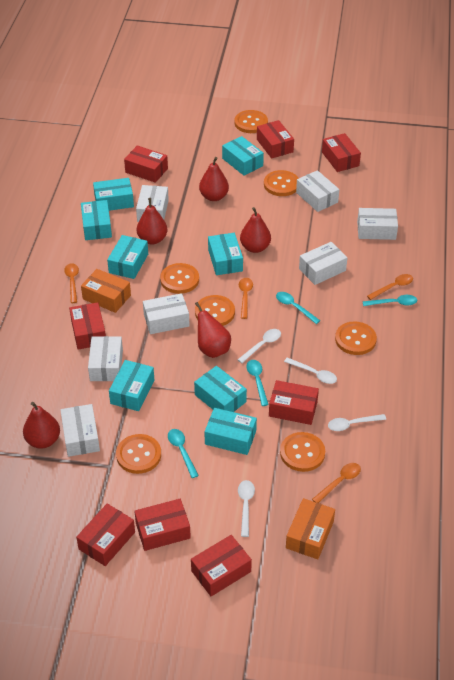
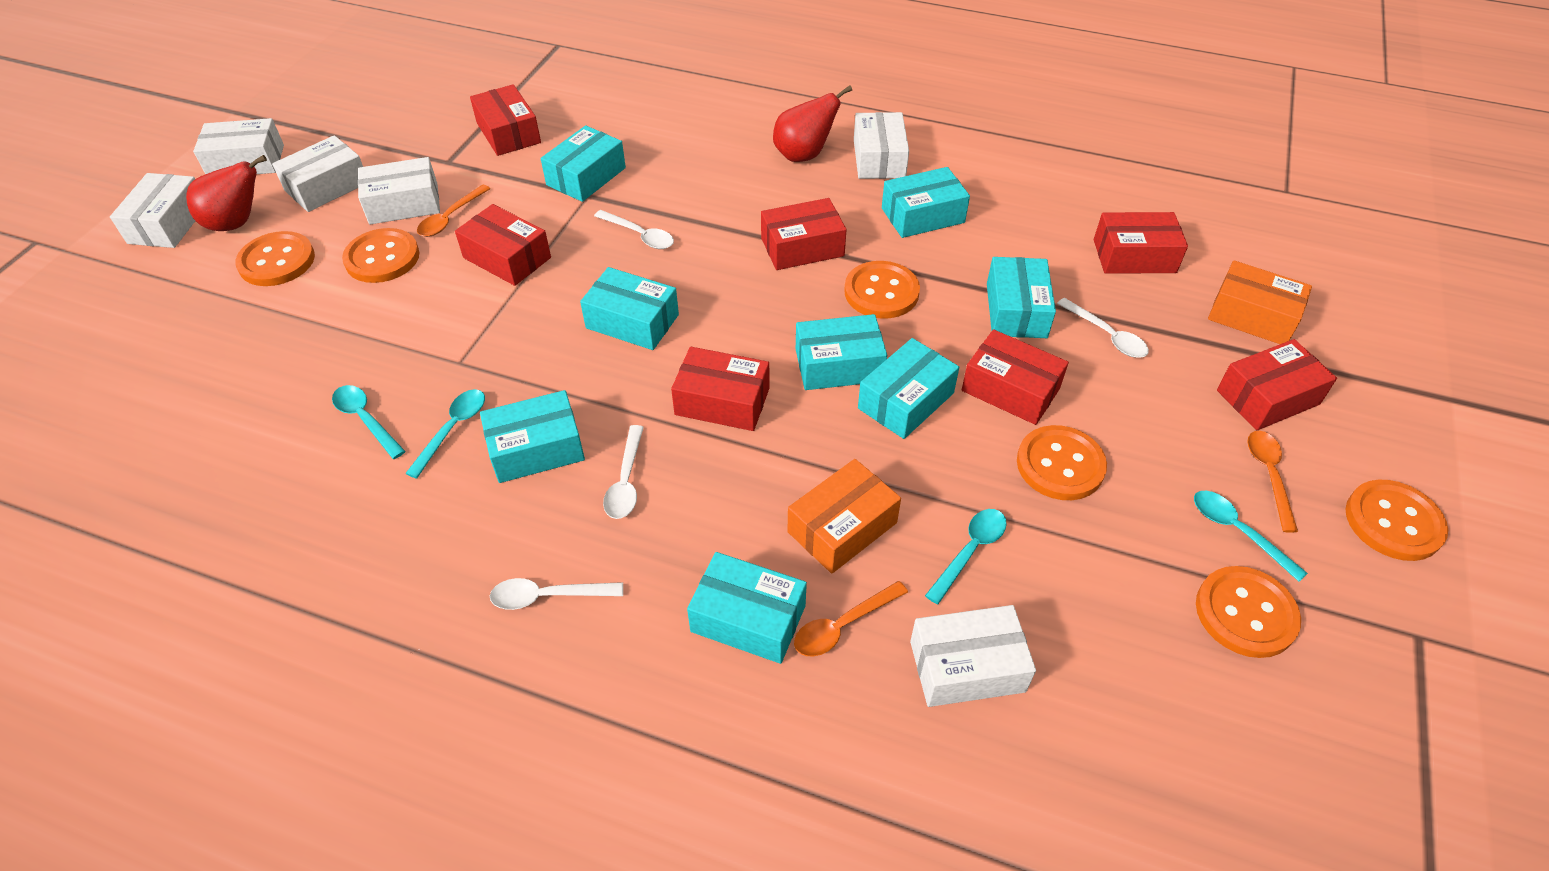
orange button: 7 -> 6
orange spoon: 4 -> 3
red box: 8 -> 7
red pear: 5 -> 2
white box: 7 -> 6

